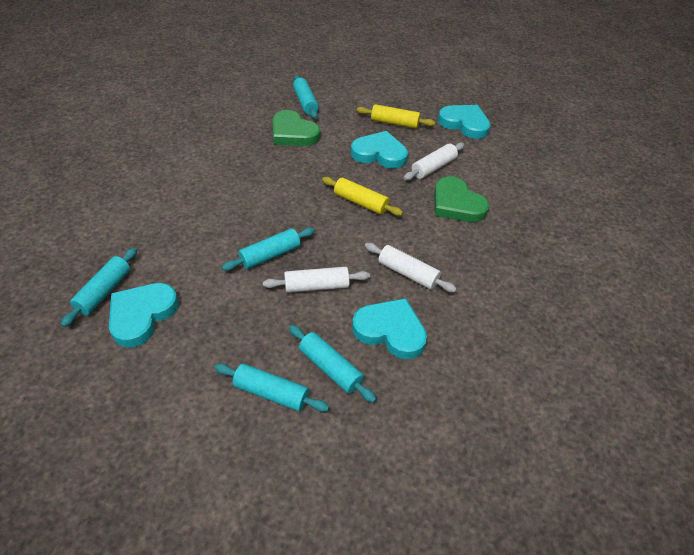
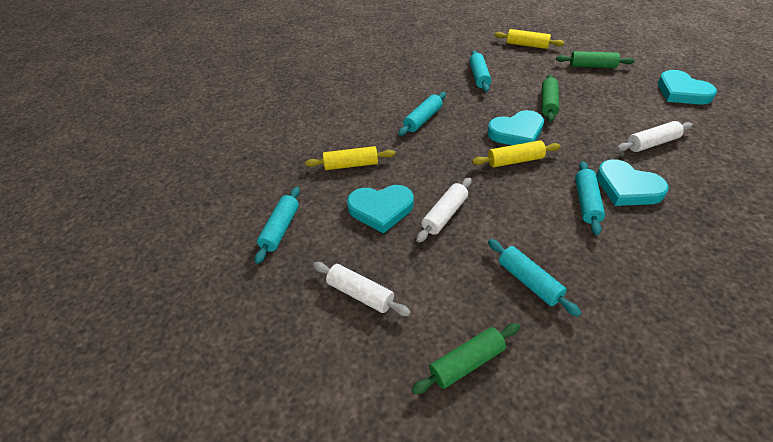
green heart: 2 -> 0
green rolling pin: 0 -> 3
yellow rolling pin: 2 -> 3

